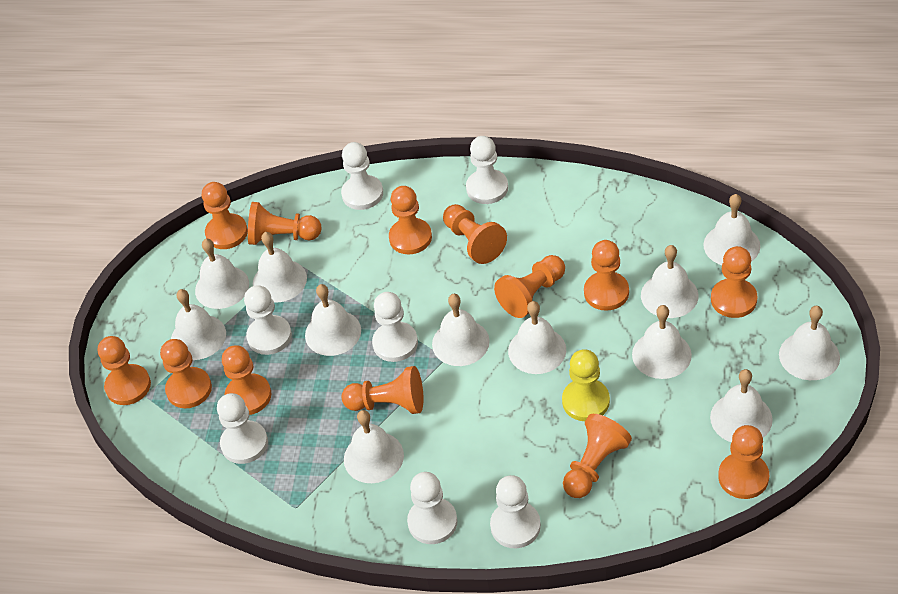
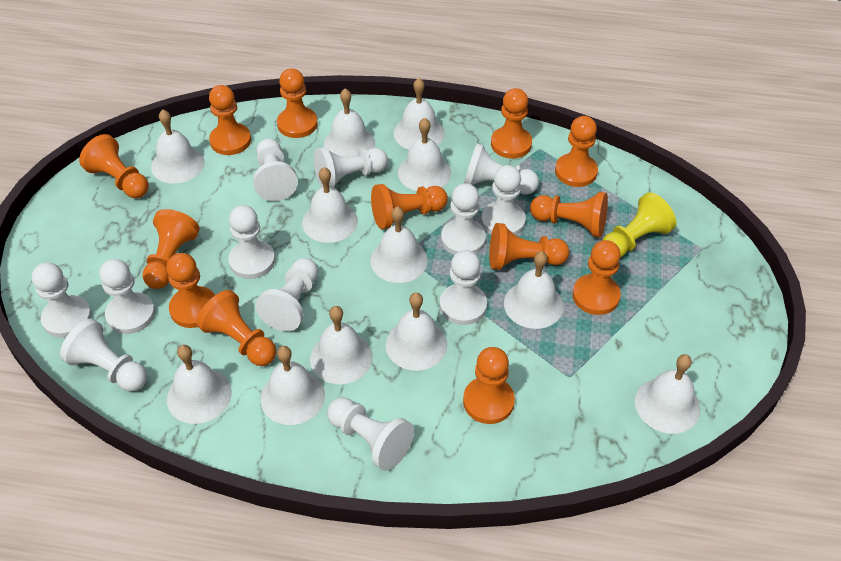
white pawn: 7 -> 12

